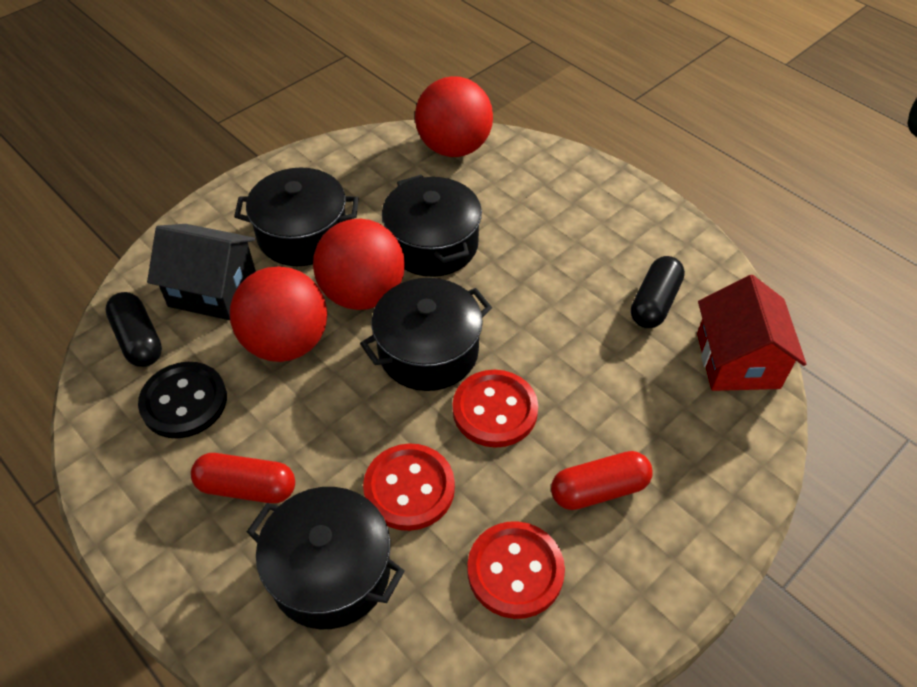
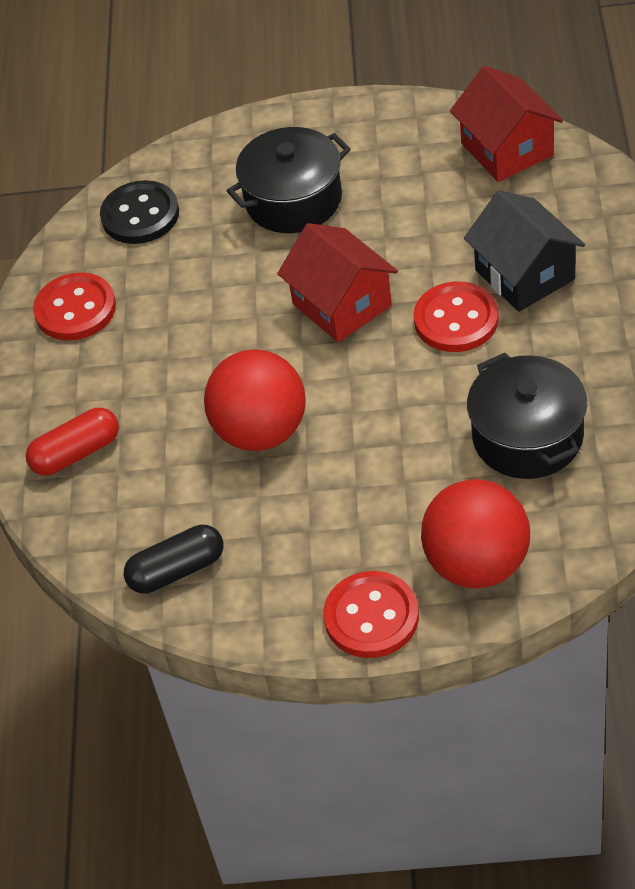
black capsule: 2 -> 1
black pot: 4 -> 2
red ball: 3 -> 2
red capsule: 2 -> 1
red house: 1 -> 2

